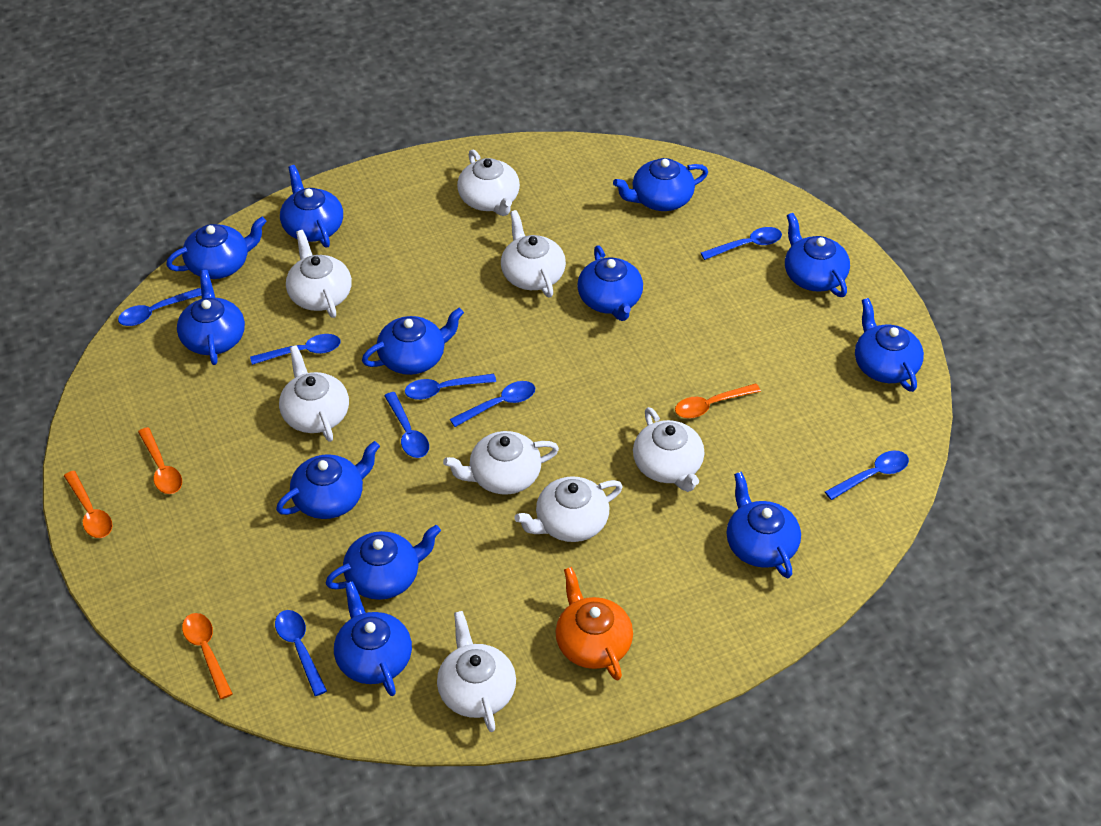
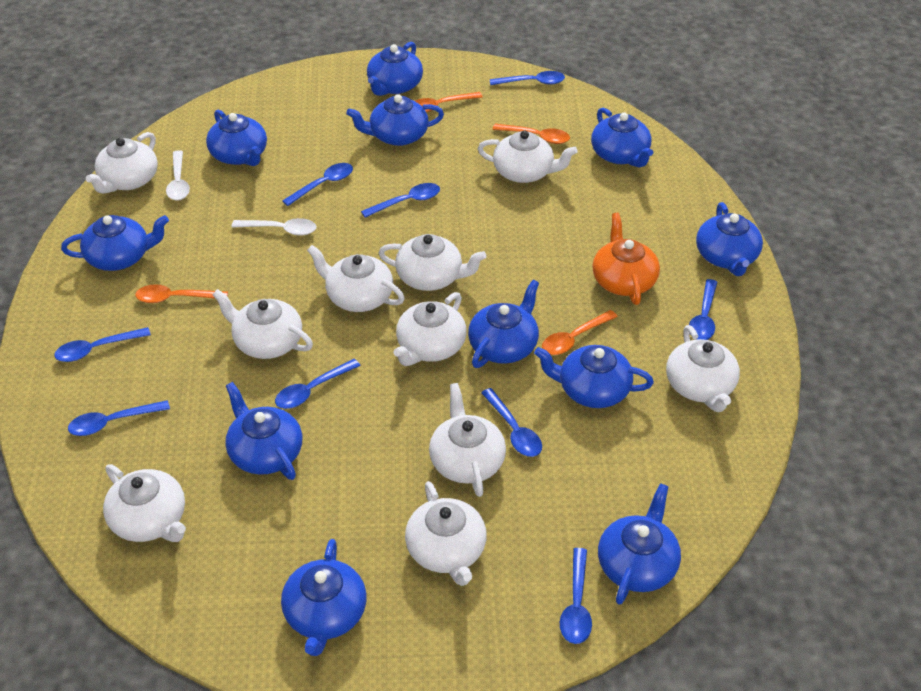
blue spoon: 8 -> 9
blue teapot: 12 -> 11
white spoon: 0 -> 2
white teapot: 8 -> 10

